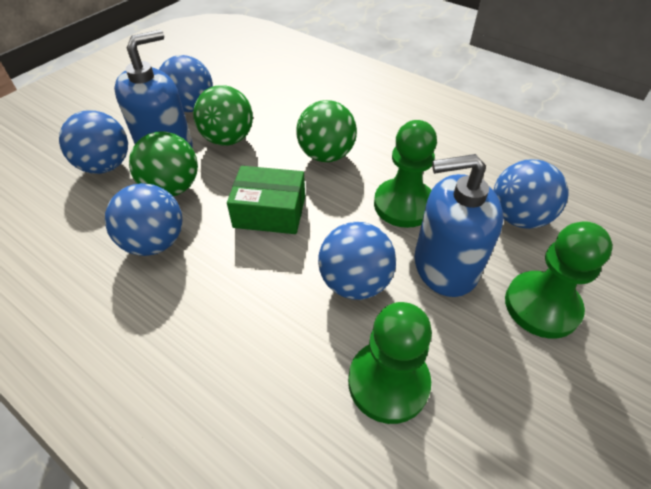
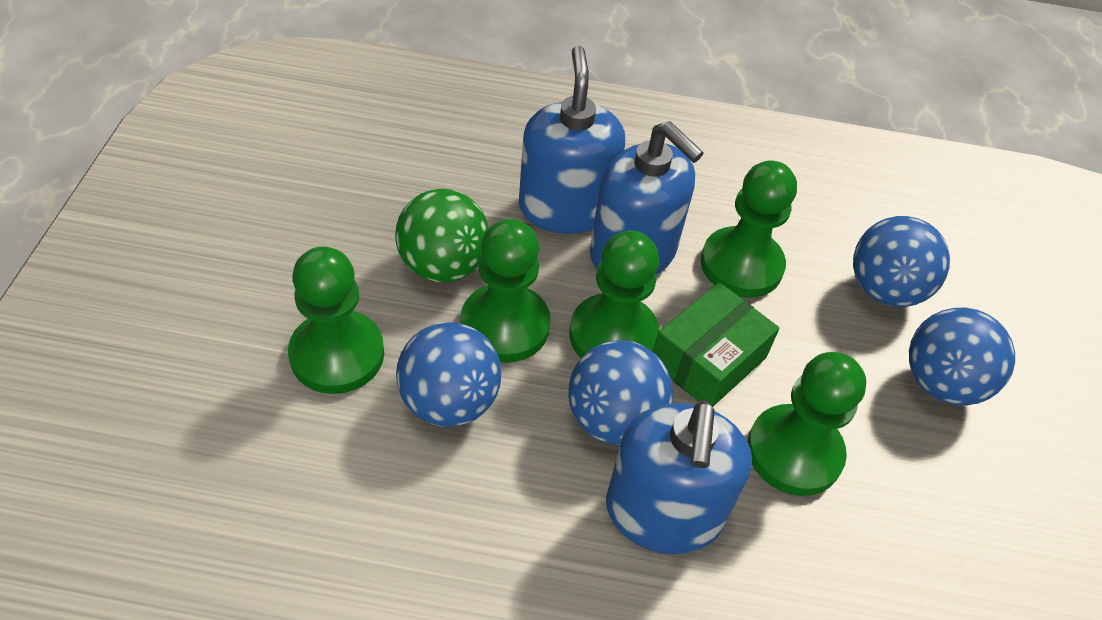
blue ball: 5 -> 4
blue soap dispenser: 2 -> 3
green ball: 3 -> 1
green pawn: 3 -> 5

